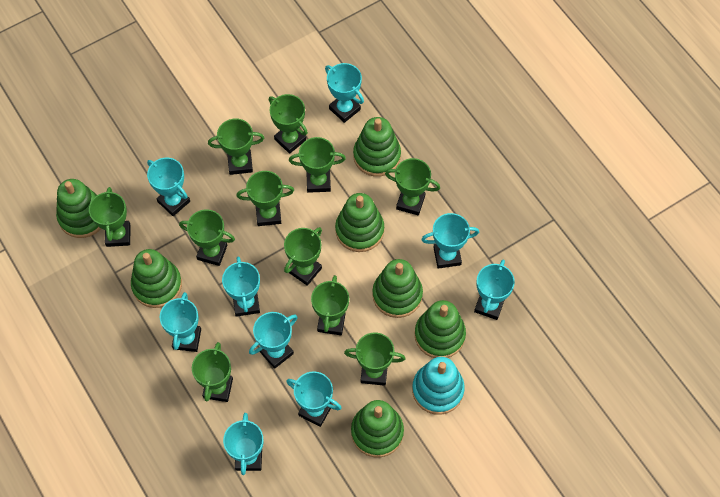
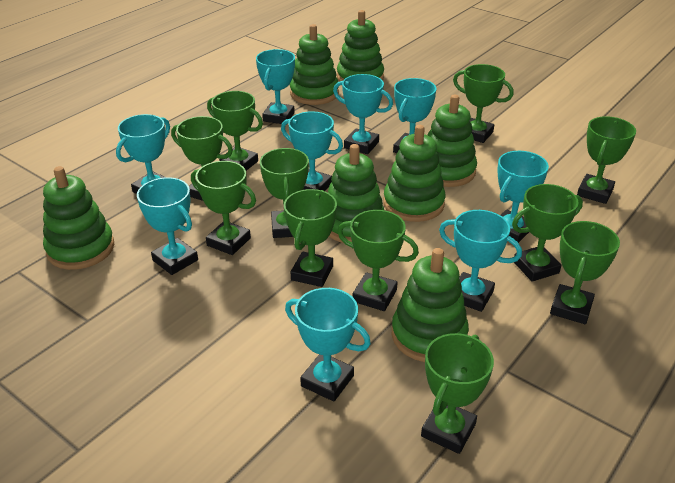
turquoise stacking toy: 1 -> 0

